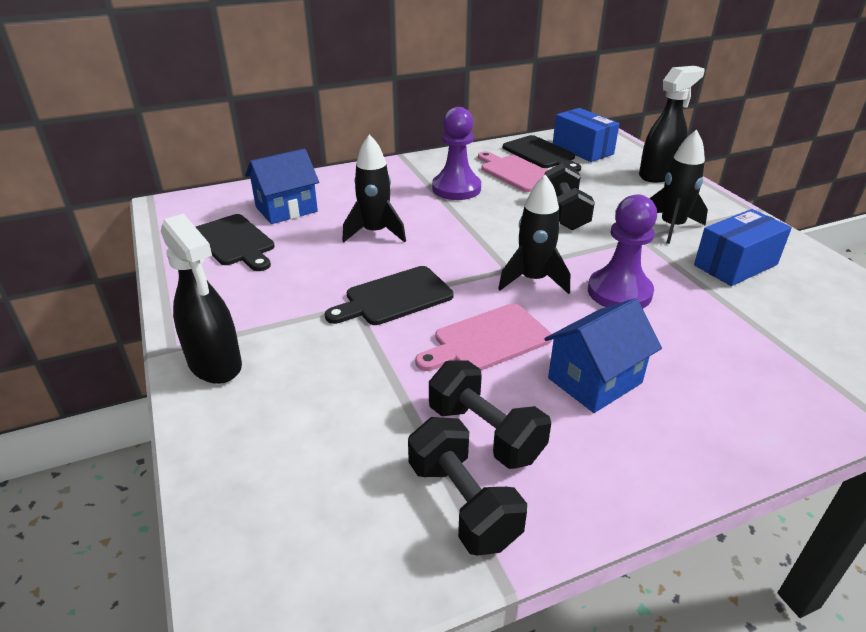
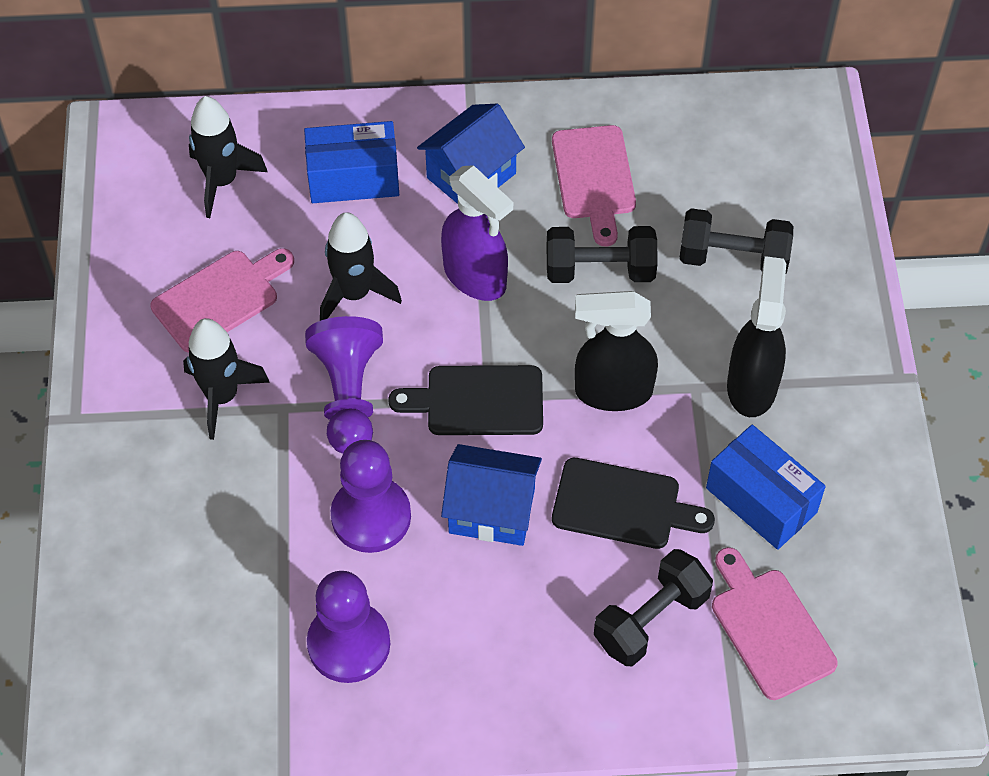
black cutting board: 3 -> 2
pink cutting board: 2 -> 3
purple pawn: 2 -> 3
purple spray bottle: 0 -> 1

